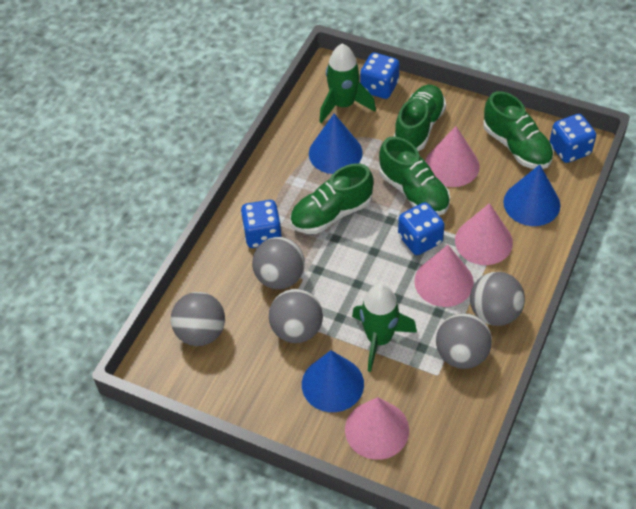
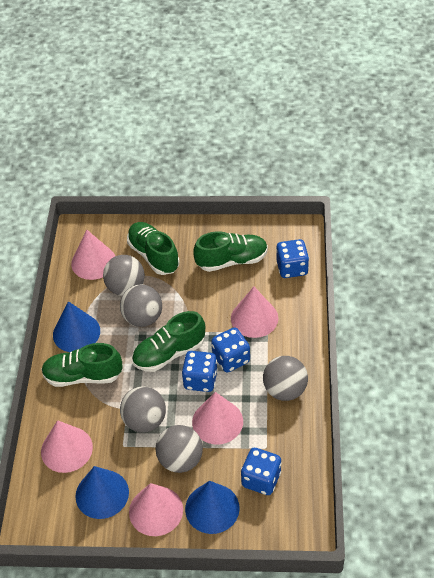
green rocket: 2 -> 0
pink cone: 4 -> 5

